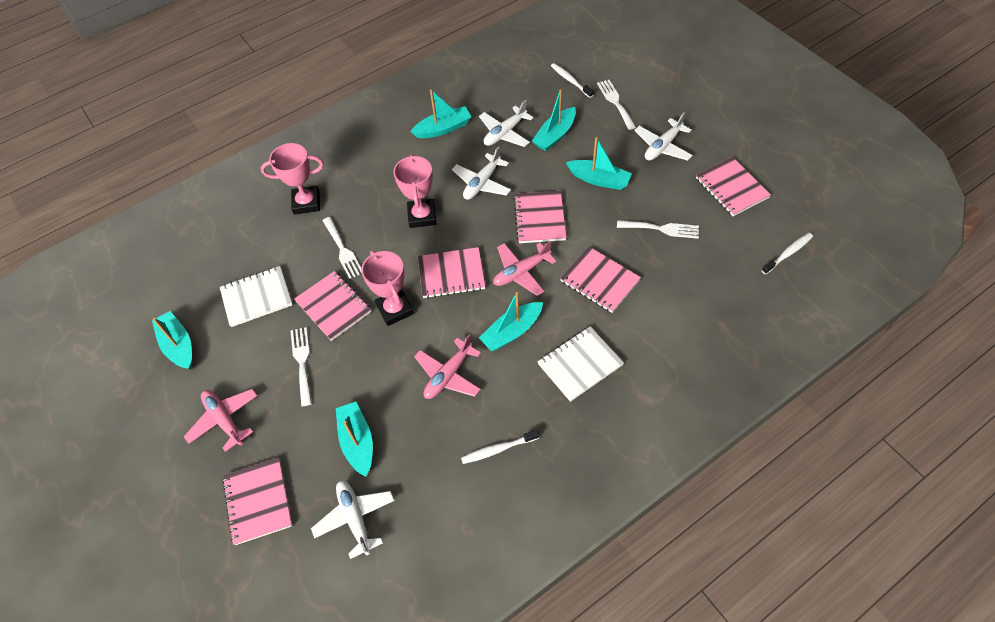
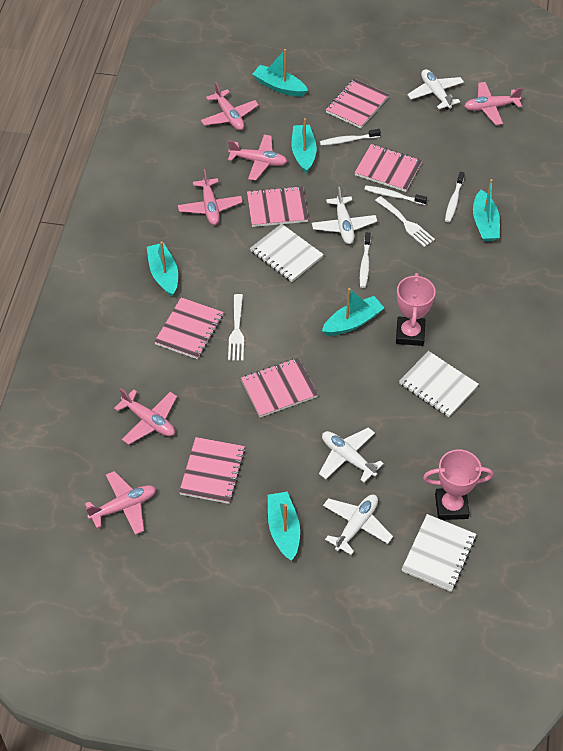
pink plane: 3 -> 6
pink trophy: 3 -> 2
white fork: 4 -> 2
white notebook: 2 -> 3
white toothbrush: 3 -> 4

